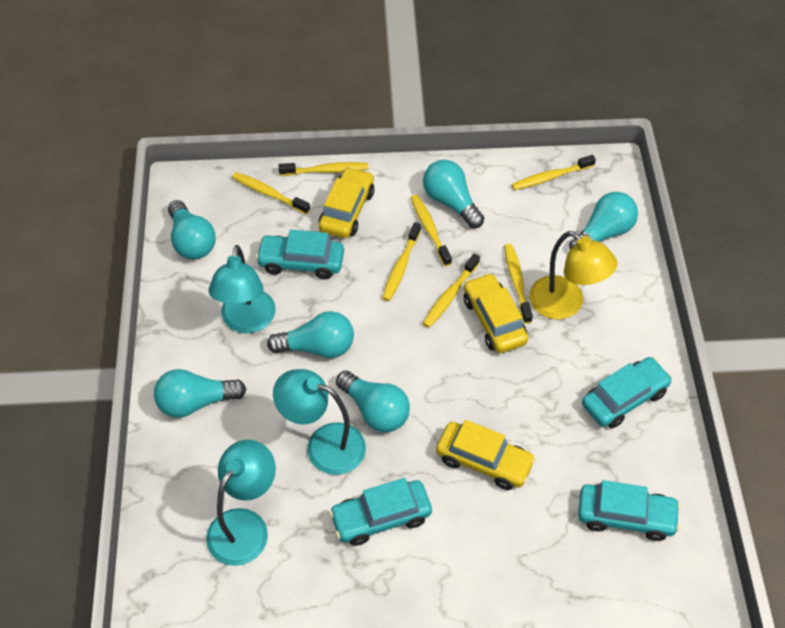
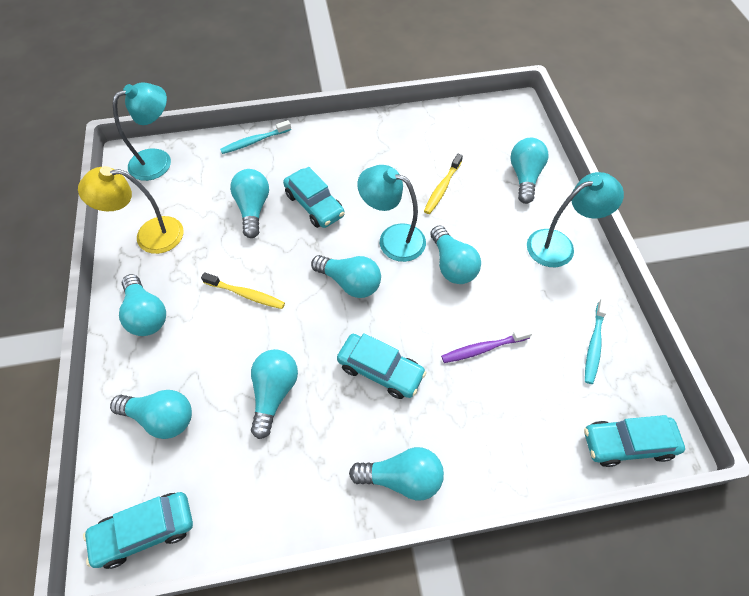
purple toothbrush: 0 -> 1
turquoise light bulb: 6 -> 8
turquoise toothbrush: 0 -> 2
yellow car: 3 -> 0
yellow toothbrush: 7 -> 2

